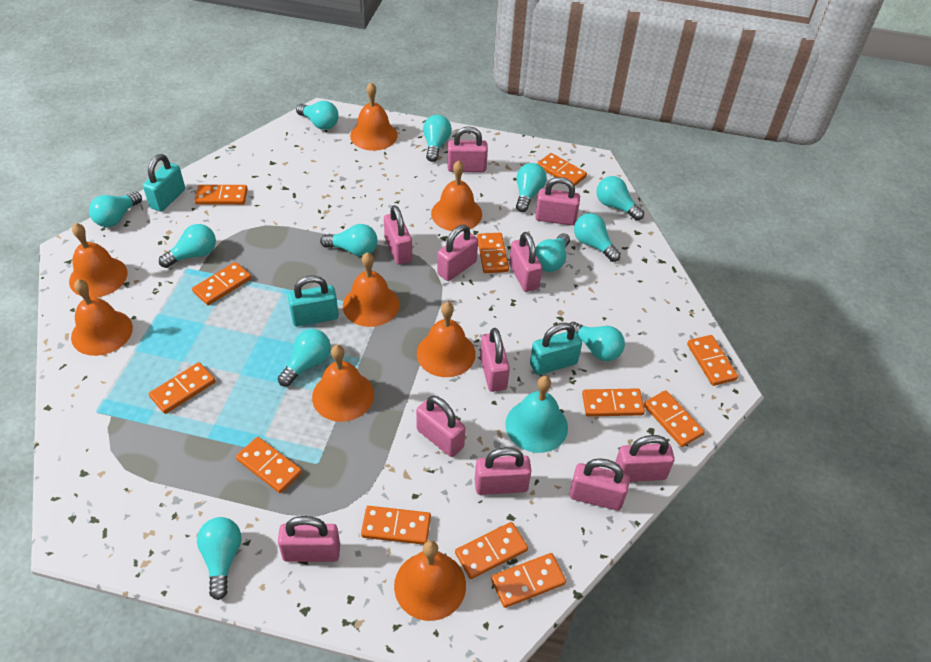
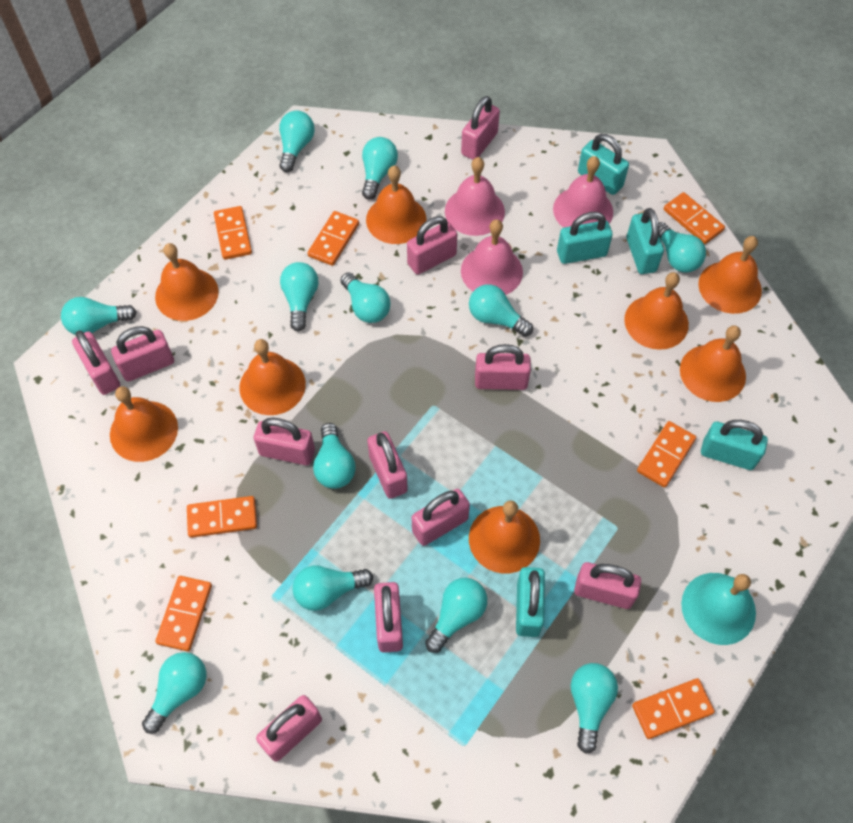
orange domino: 12 -> 7
pink bell: 0 -> 3
turquoise padlock: 3 -> 5

